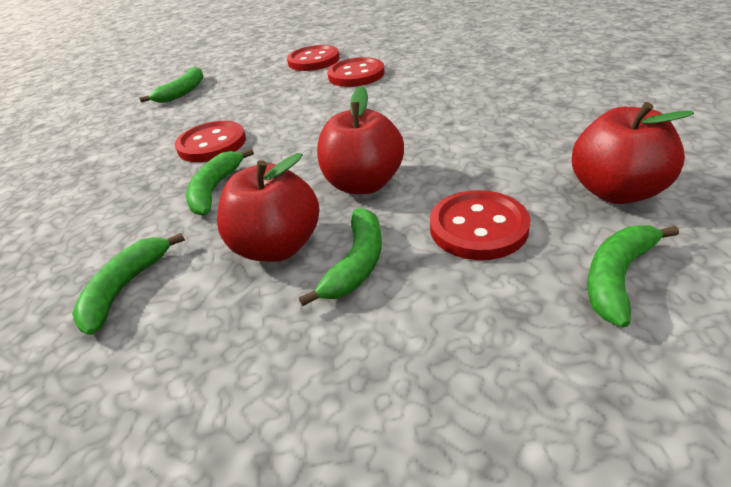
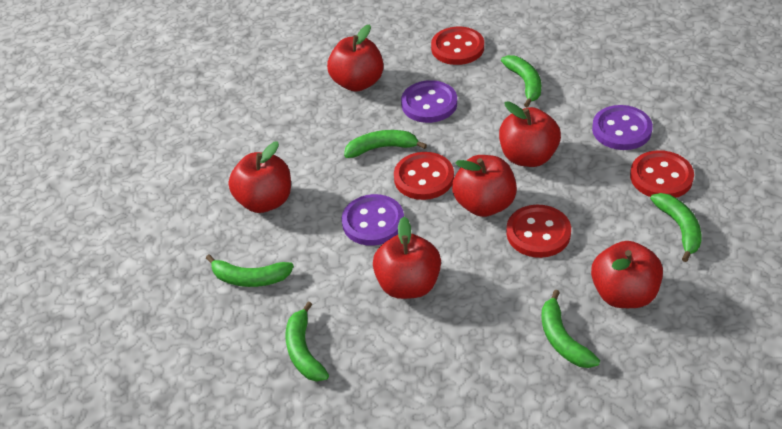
green banana: 5 -> 6
purple button: 0 -> 3
red apple: 3 -> 6

